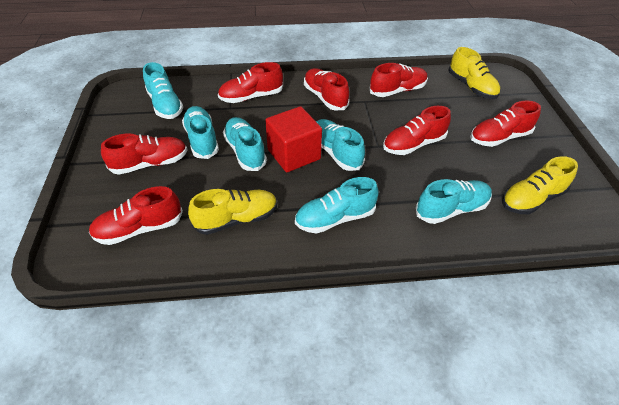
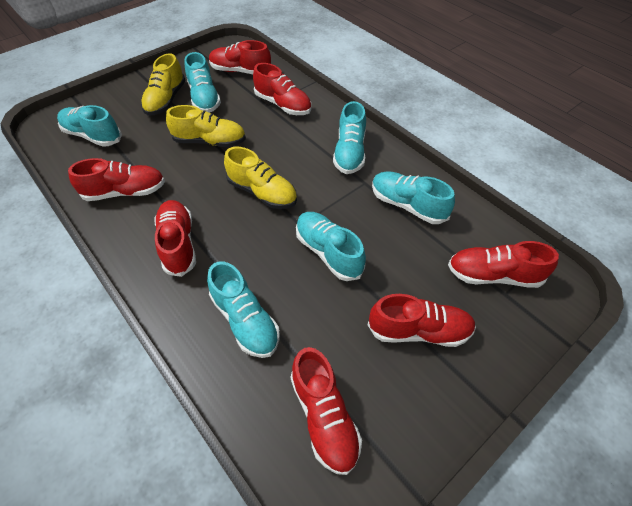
red cube: 1 -> 0

